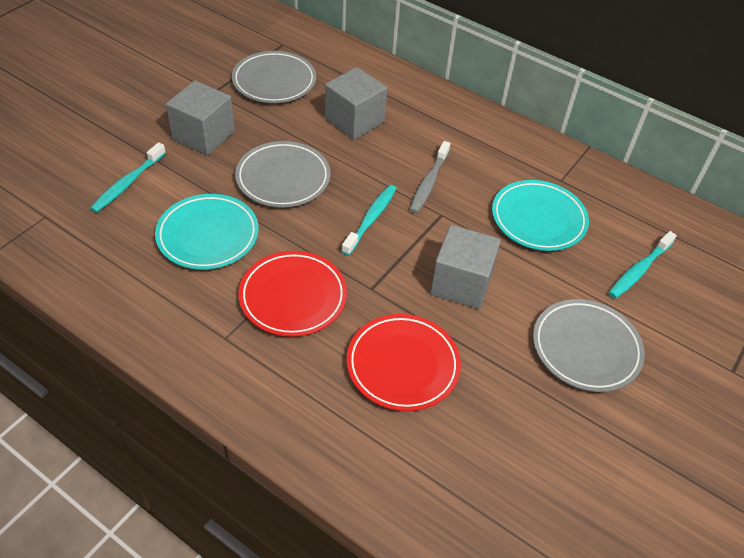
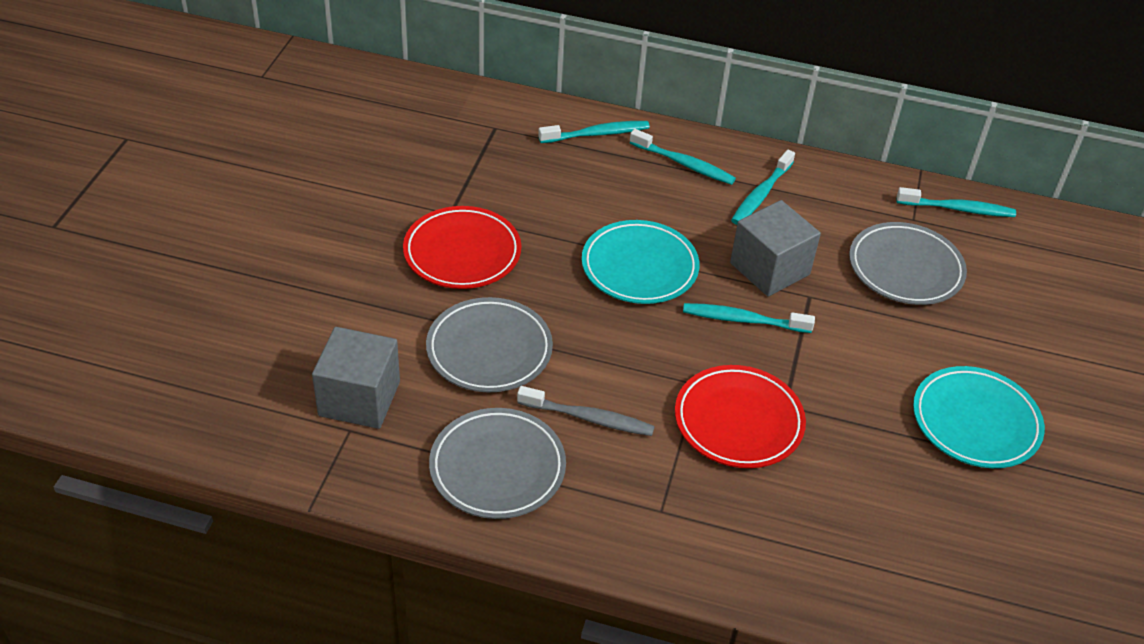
grey cube: 3 -> 2
turquoise toothbrush: 3 -> 5

